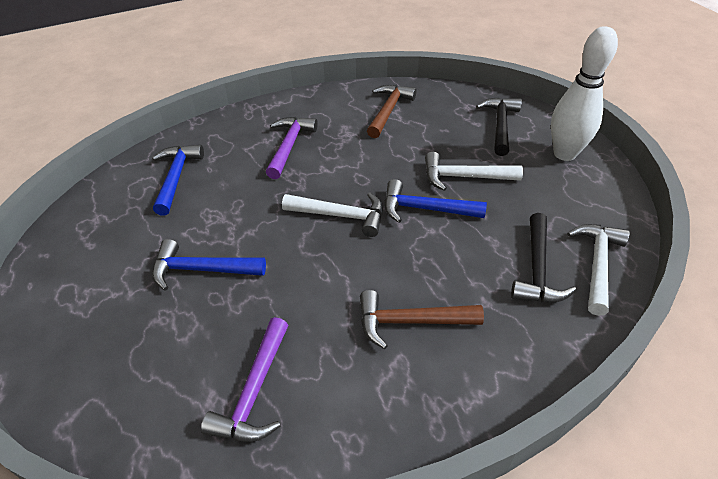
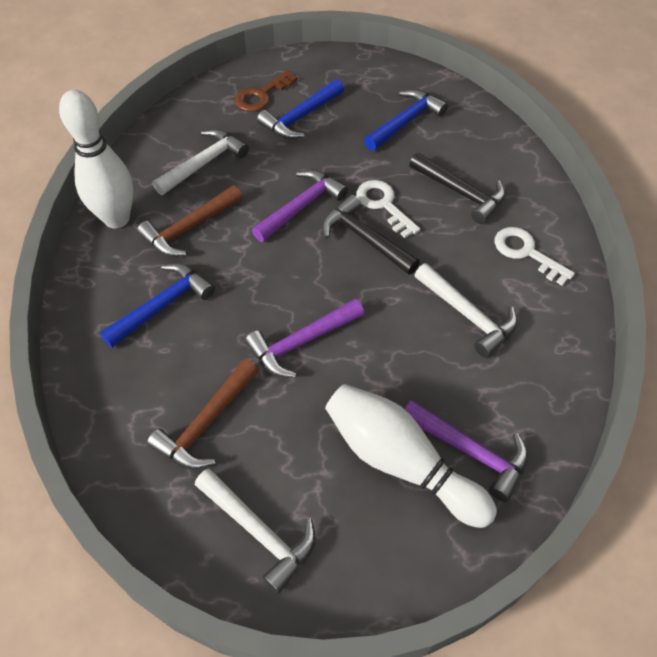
brown key: 0 -> 1
purple hammer: 2 -> 3
white bowling pin: 1 -> 2
white key: 0 -> 2

